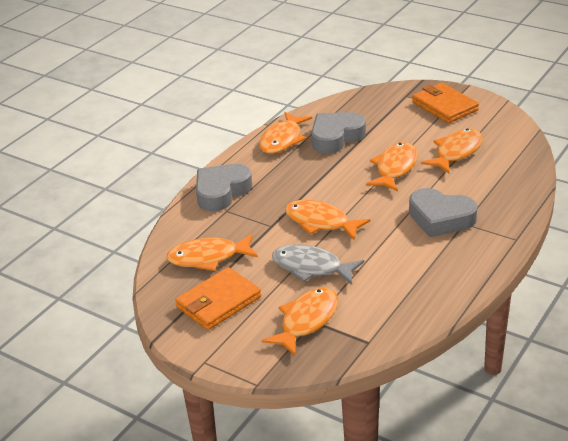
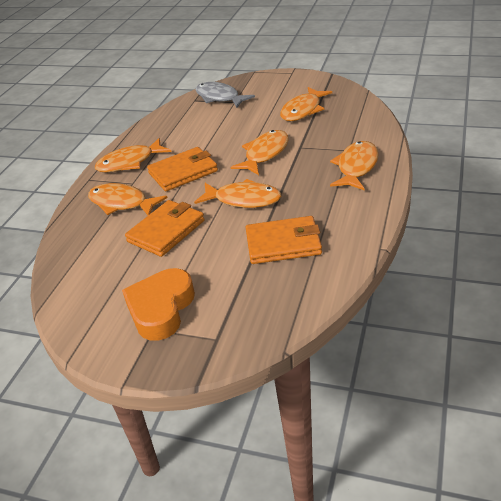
grey heart: 3 -> 0
orange heart: 0 -> 1
orange wallet: 2 -> 3

